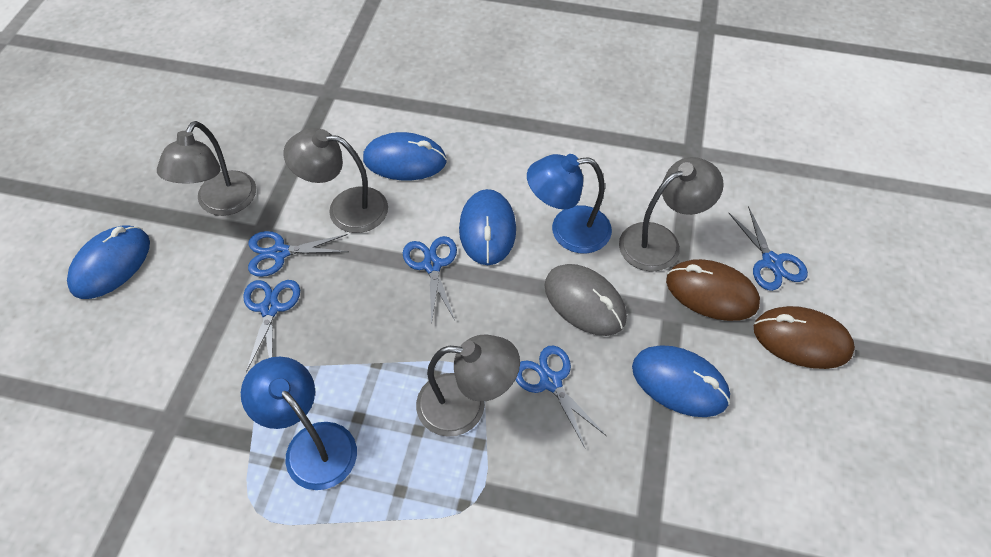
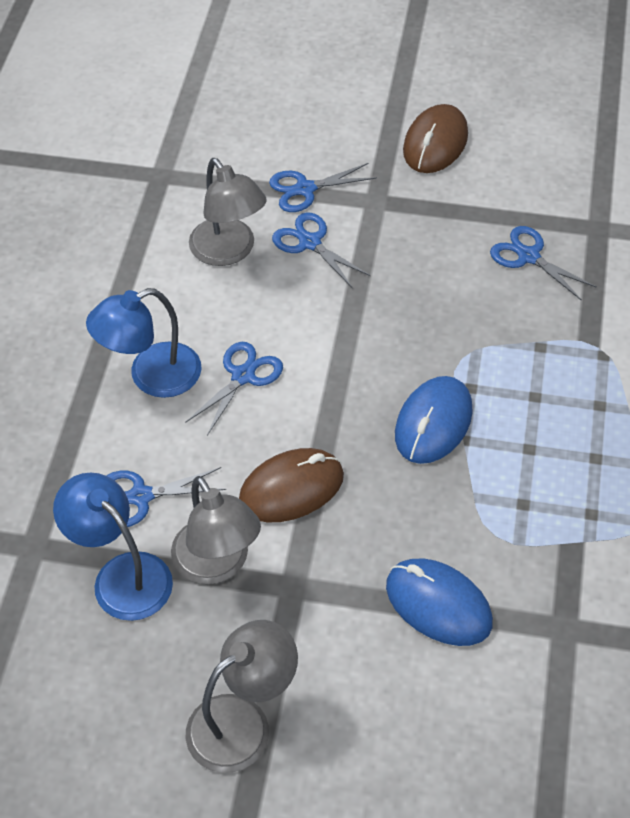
blue mouse: 4 -> 2
grey lamp: 4 -> 3
grey mouse: 1 -> 0

